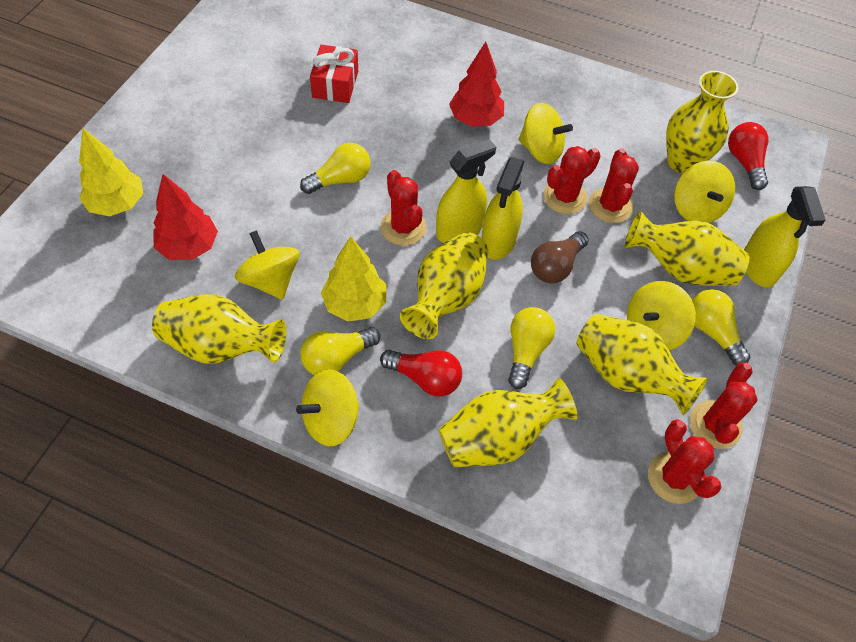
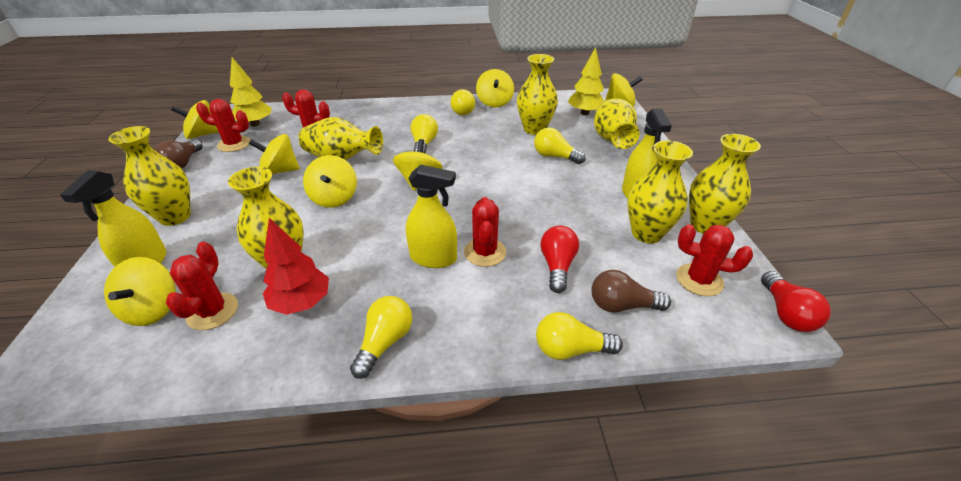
brown light bulb: 1 -> 2
red gift: 1 -> 0
red tree: 2 -> 1
yellow light bulb: 4 -> 5
yellow spinning top: 5 -> 7
yellow vase: 6 -> 7

